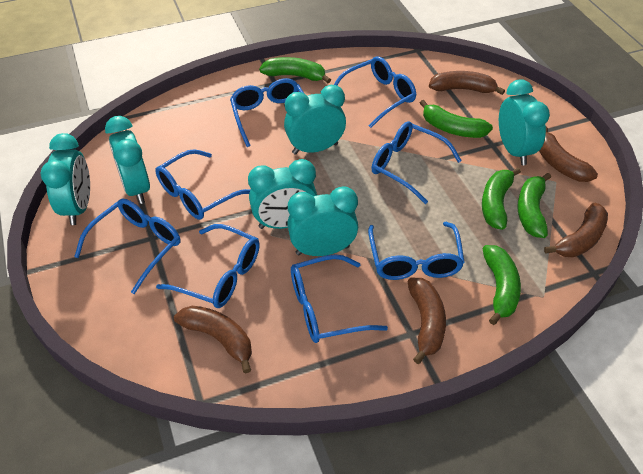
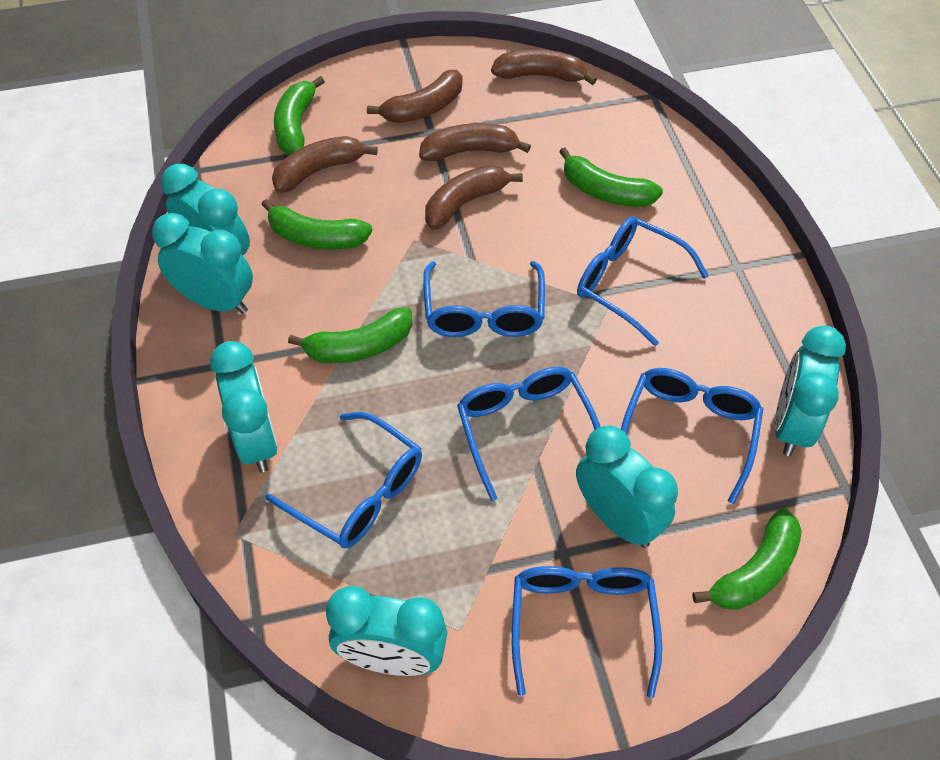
blue glasses: 8 -> 6

